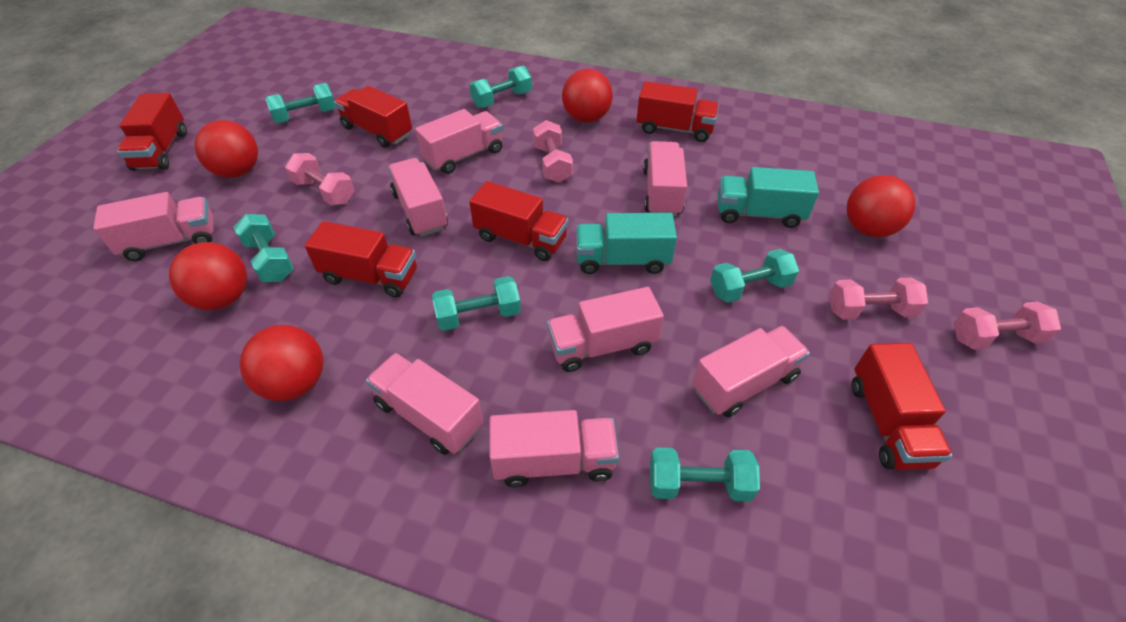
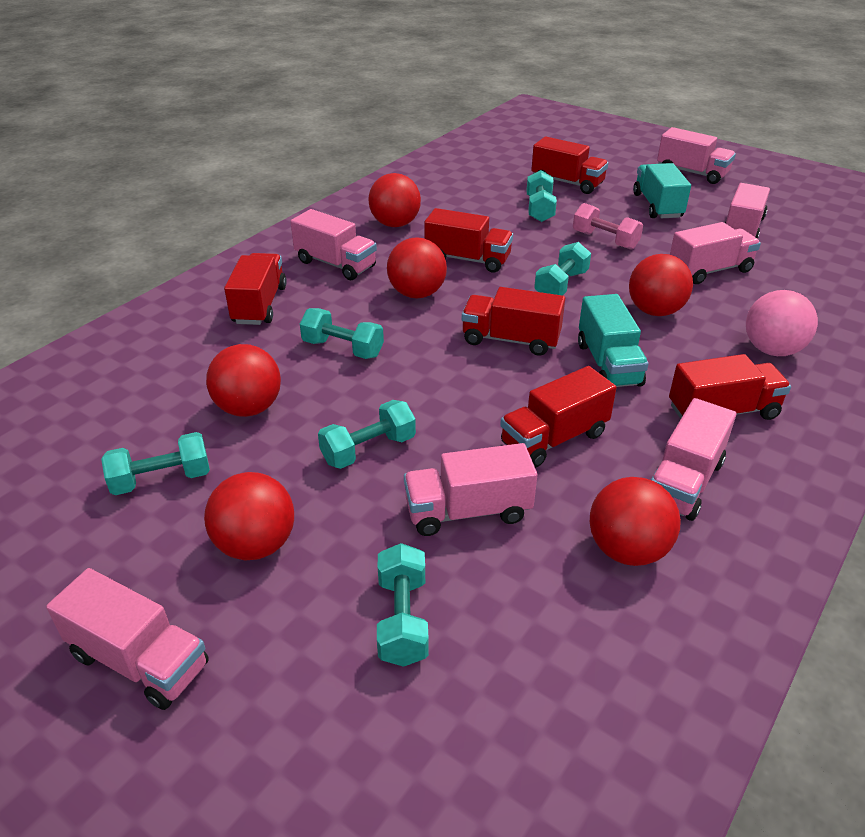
pink ball: 0 -> 1
pink dumbbell: 4 -> 1
pink truck: 8 -> 7
red ball: 5 -> 6

